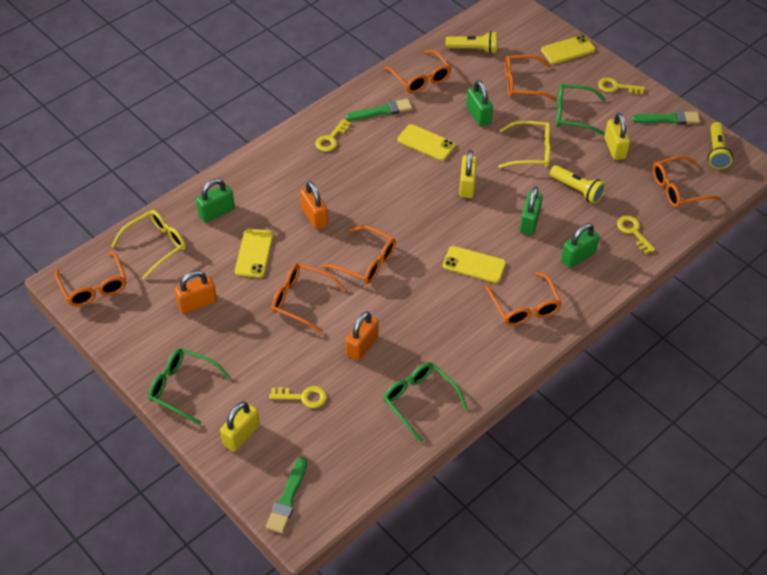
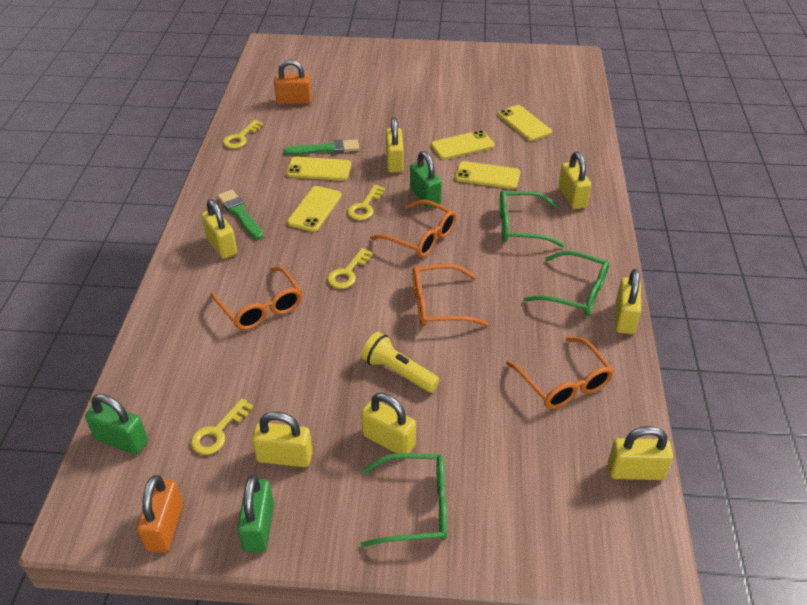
green brush: 3 -> 2
green padlock: 4 -> 3
orange glasses: 7 -> 4
orange padlock: 3 -> 2
yellow flashlight: 3 -> 1
yellow glasses: 2 -> 0
yellow padlock: 3 -> 7
yellow phone: 4 -> 5

